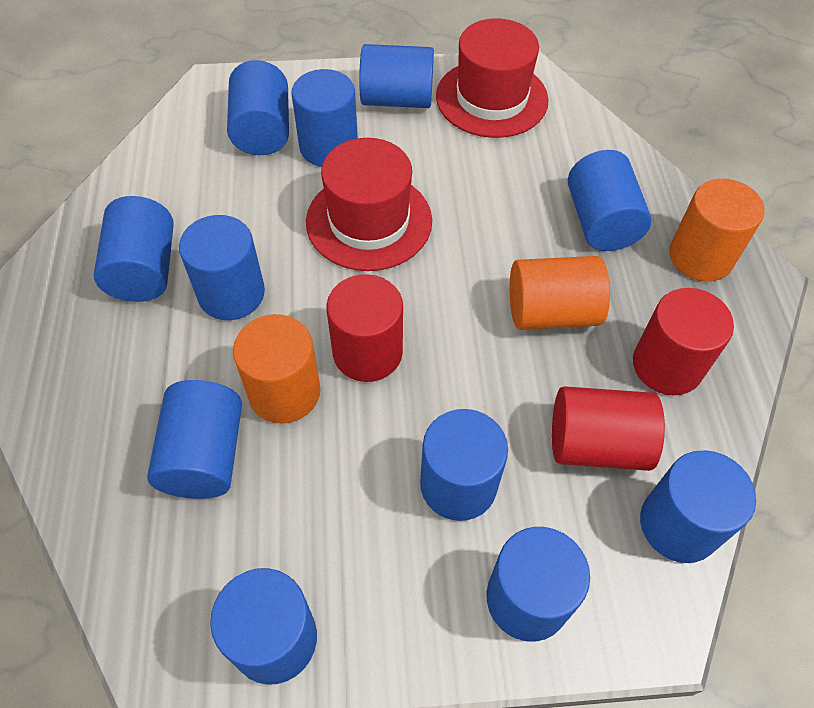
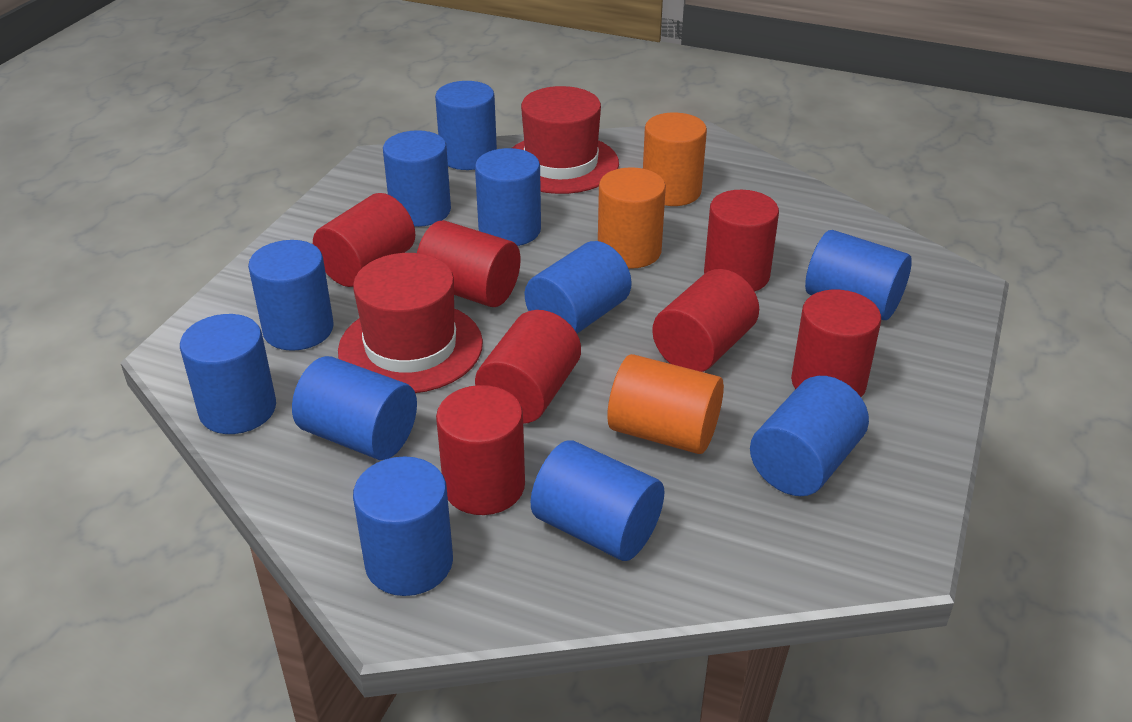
red cylinder: 3 -> 7

